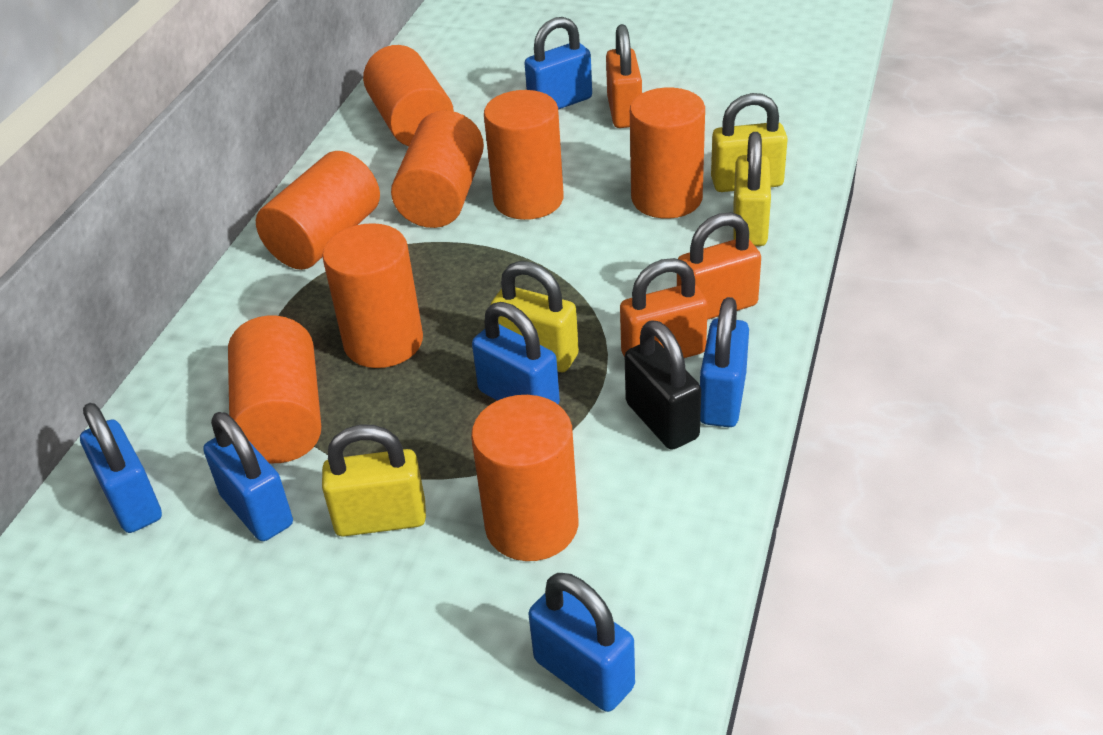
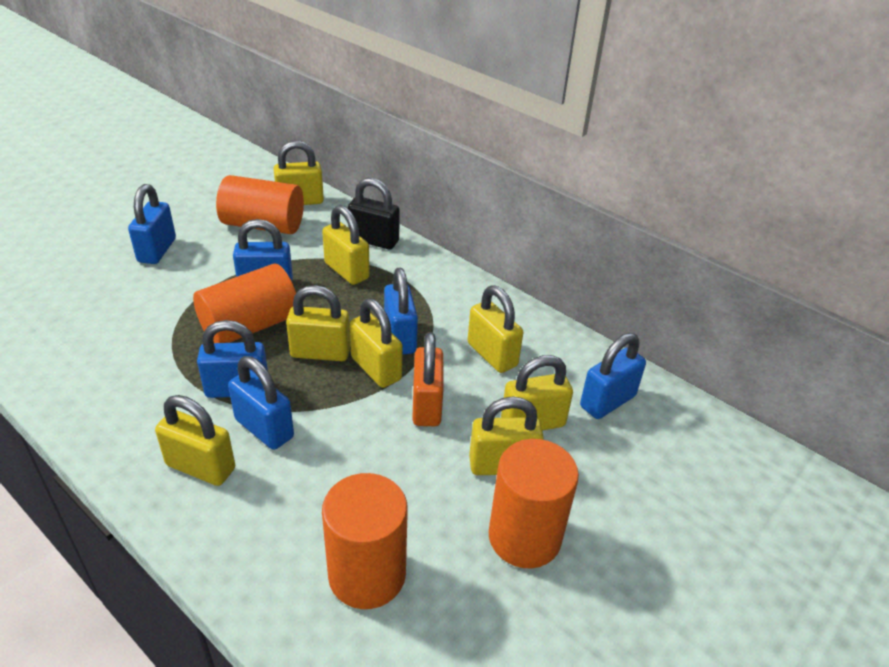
orange cylinder: 8 -> 4
orange padlock: 3 -> 1
yellow padlock: 4 -> 8

